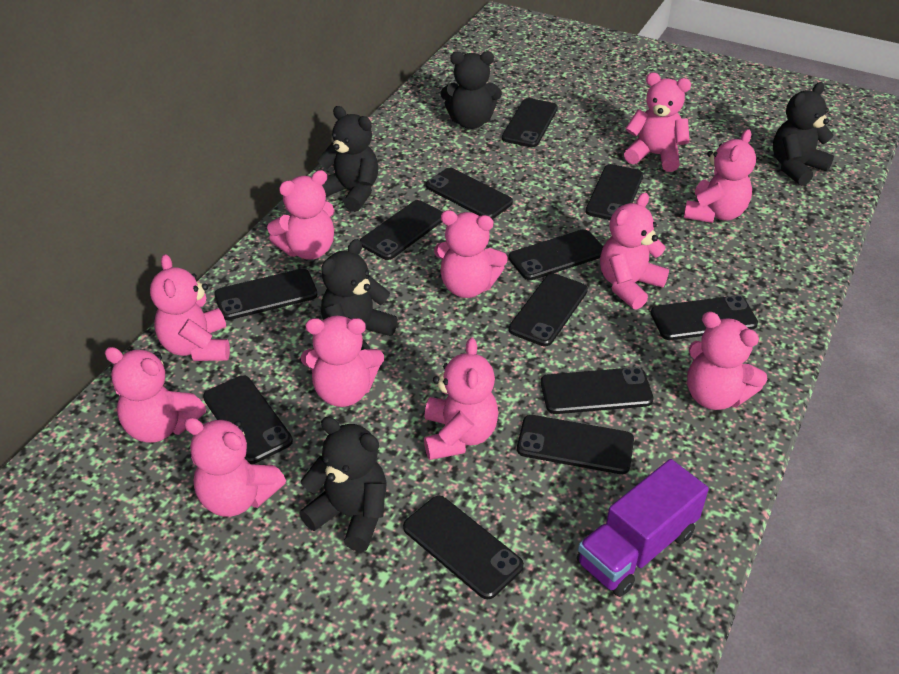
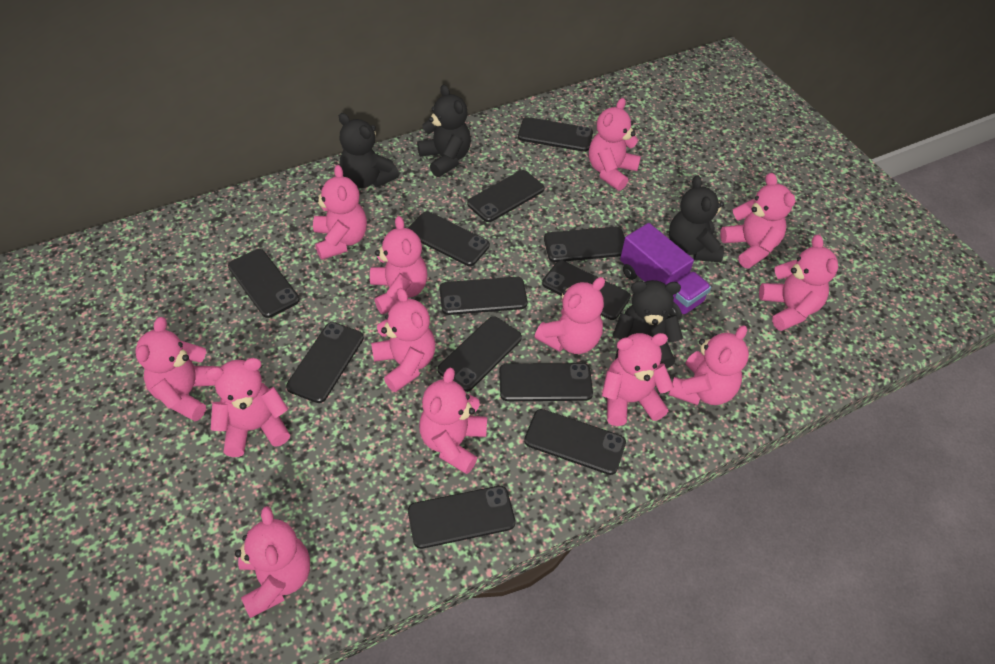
black teddy bear: 5 -> 4
pink teddy bear: 11 -> 13

